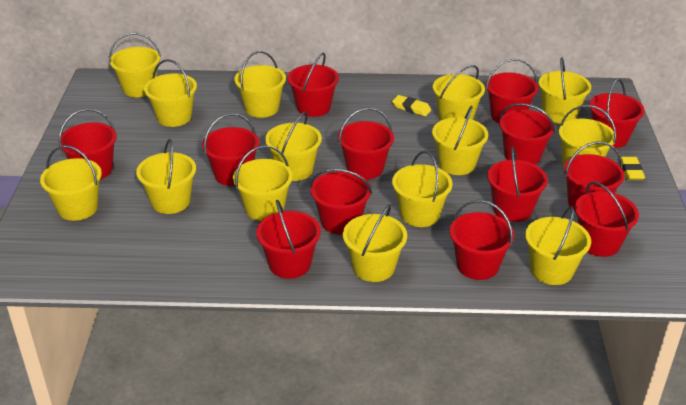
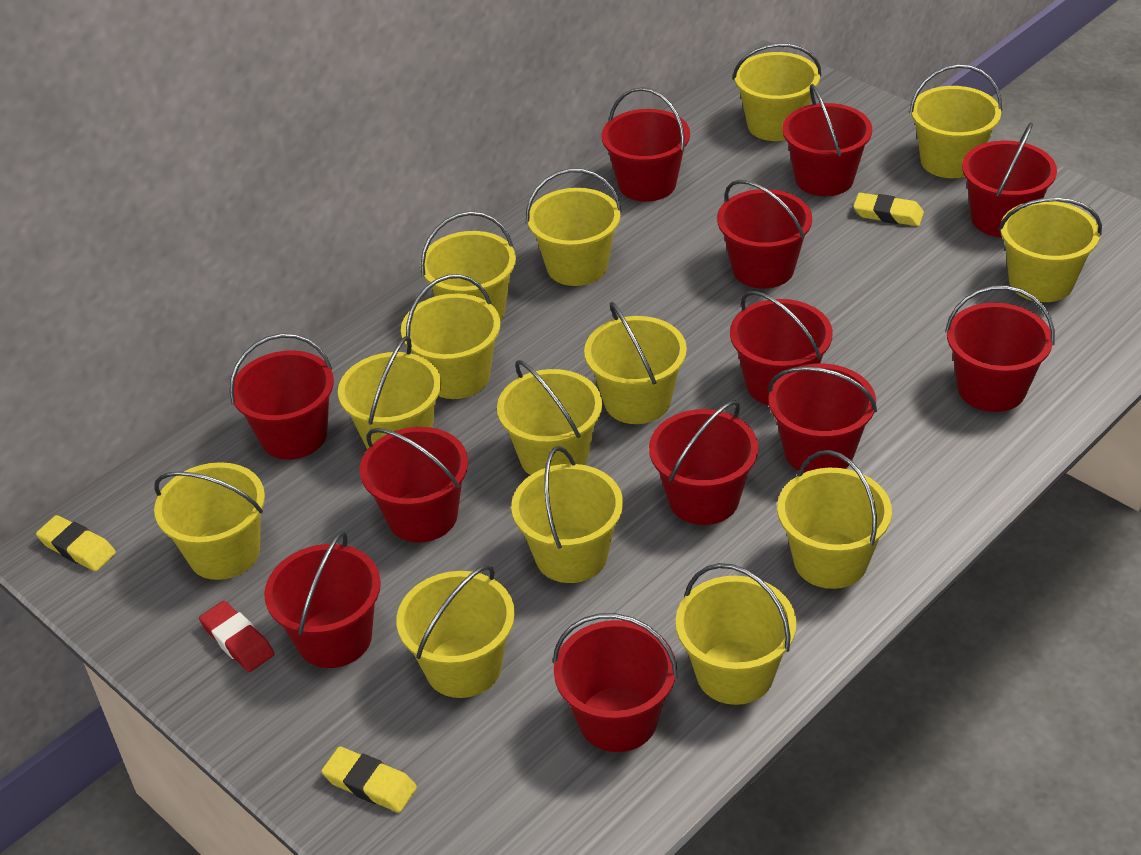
red bucket: 13 -> 12
red eraser: 0 -> 1
yellow eraser: 2 -> 3

